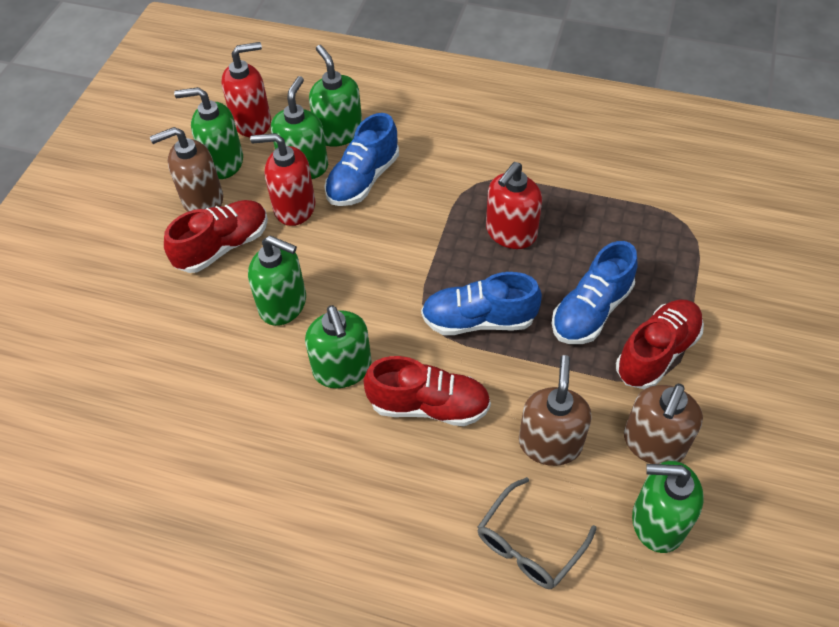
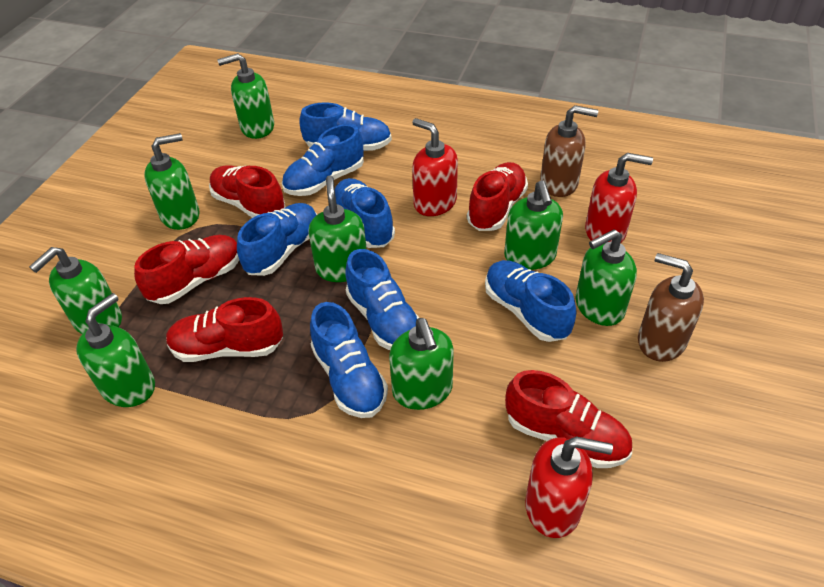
blue shoe: 3 -> 7
brown soap dispenser: 3 -> 2
green soap dispenser: 6 -> 8
grey glasses: 1 -> 0
red shoe: 3 -> 5

